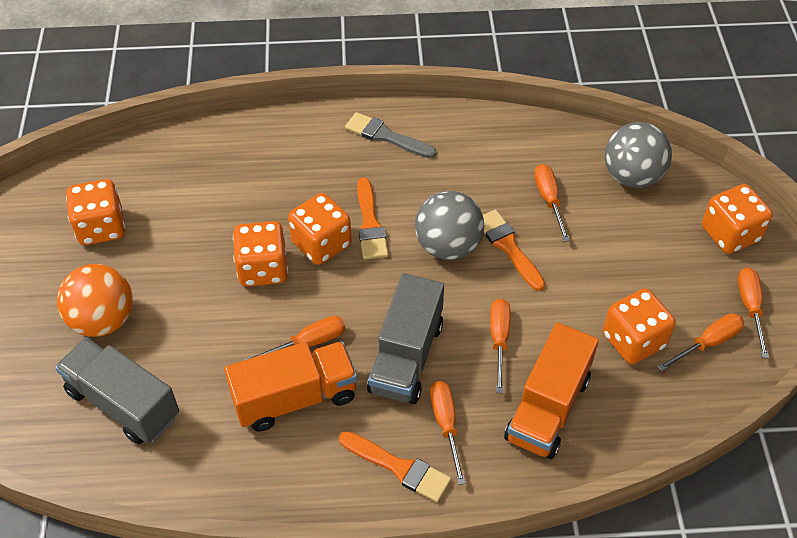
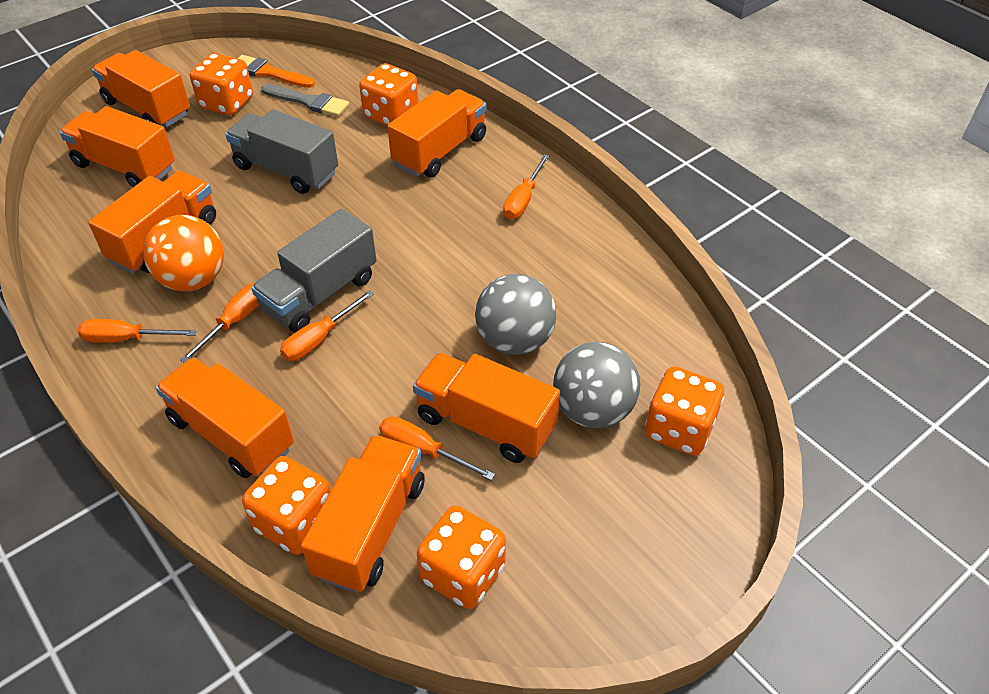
orange brush: 3 -> 1
orange screwdriver: 6 -> 5
orange truck: 2 -> 7

